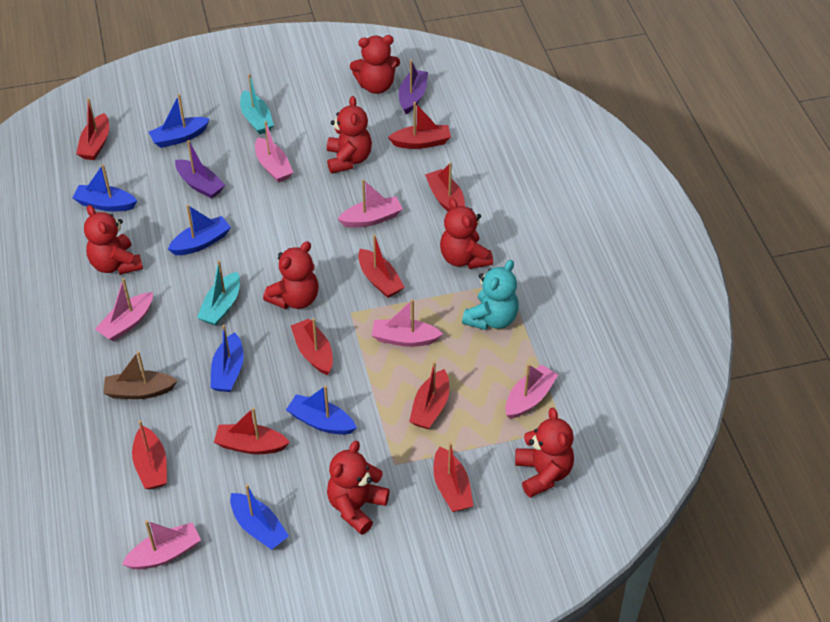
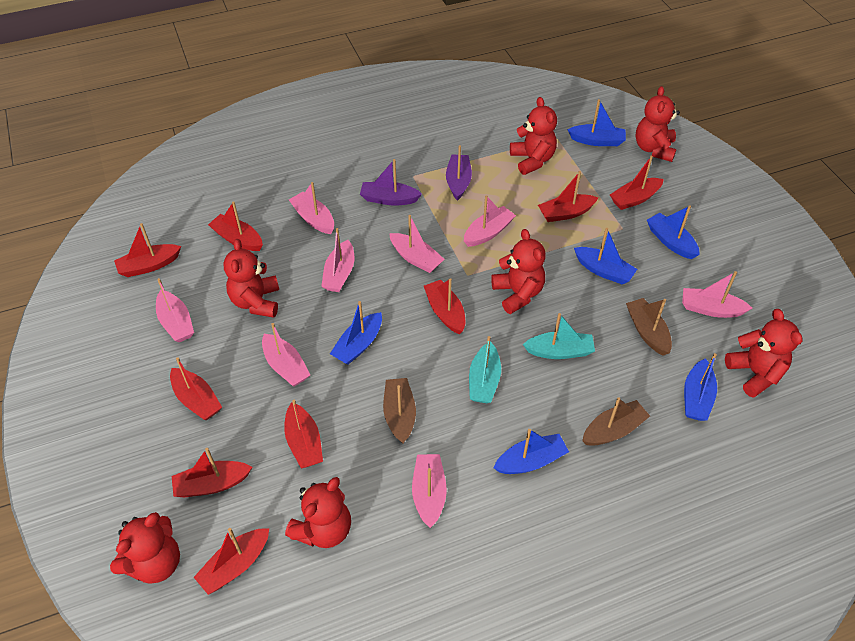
brown boat: 1 -> 3
pink boat: 6 -> 8
turquoise teddy bear: 1 -> 0

